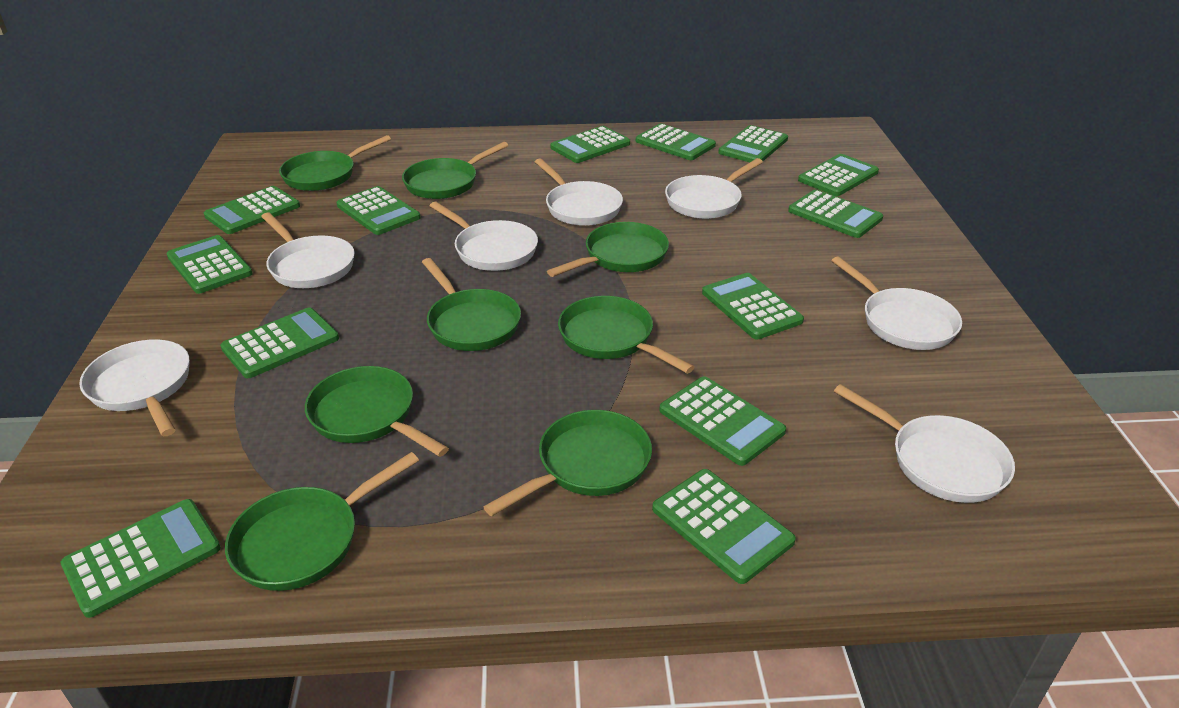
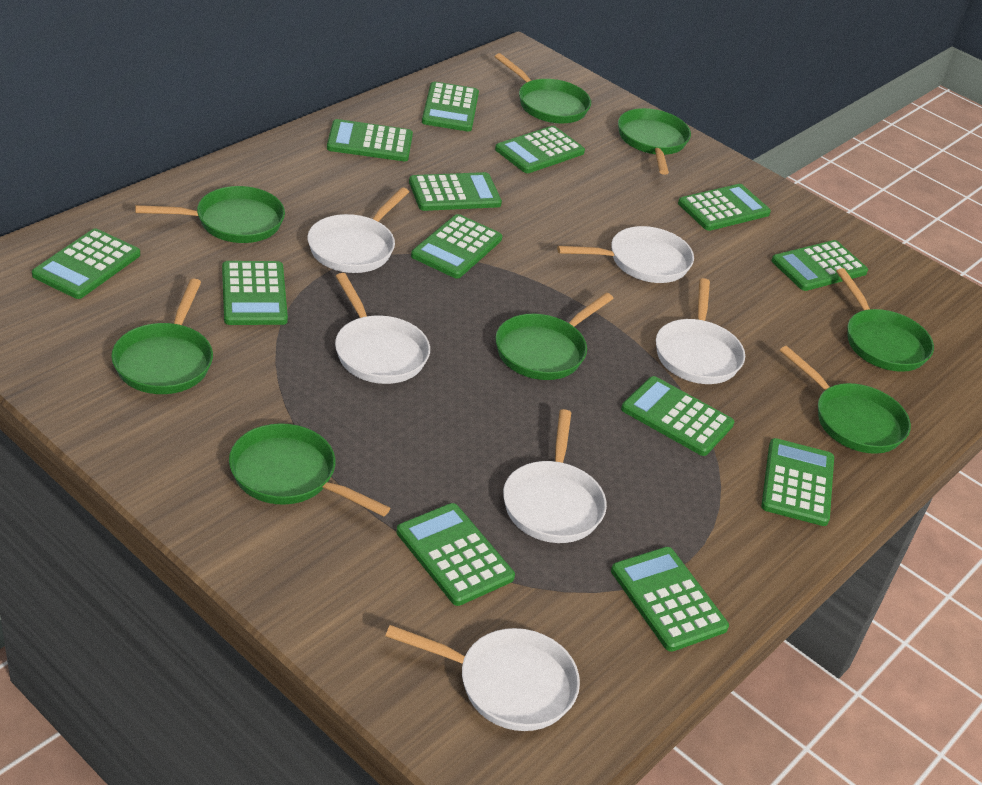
white pan: 7 -> 6

